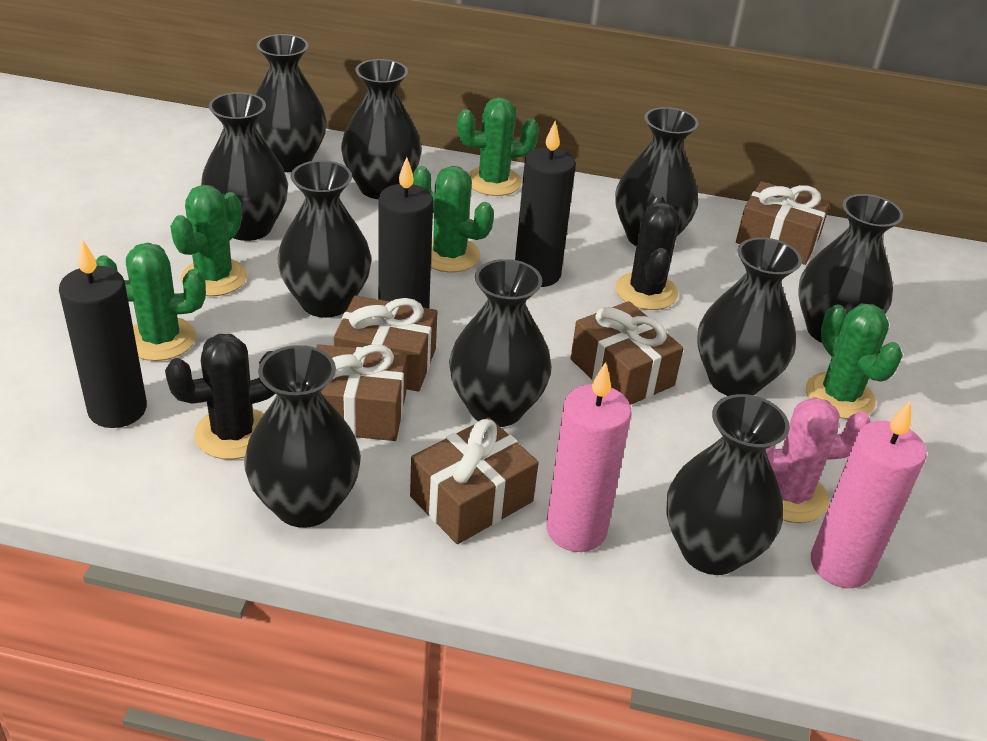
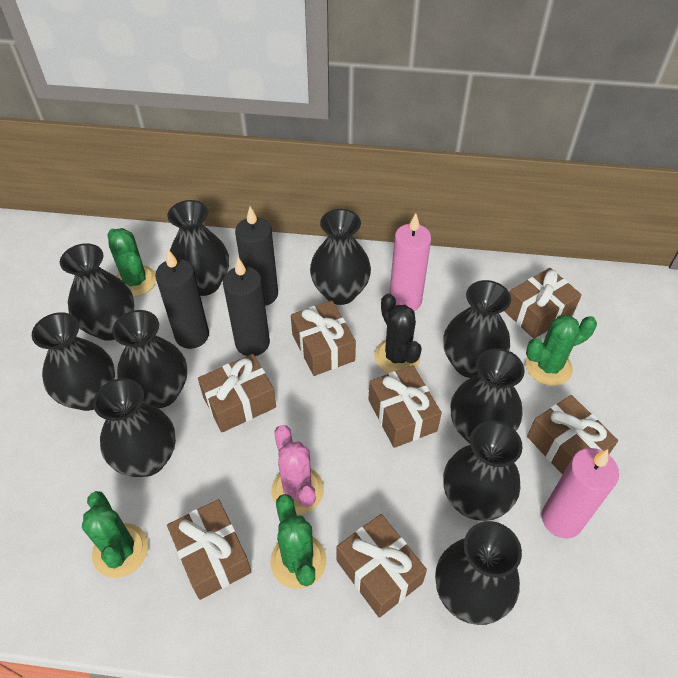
black cactus: 2 -> 1
brown gift: 5 -> 7
green cactus: 5 -> 4

